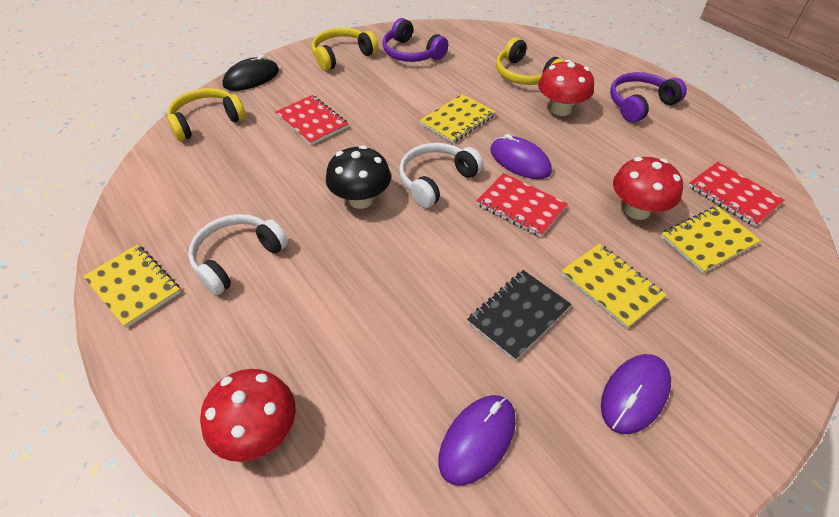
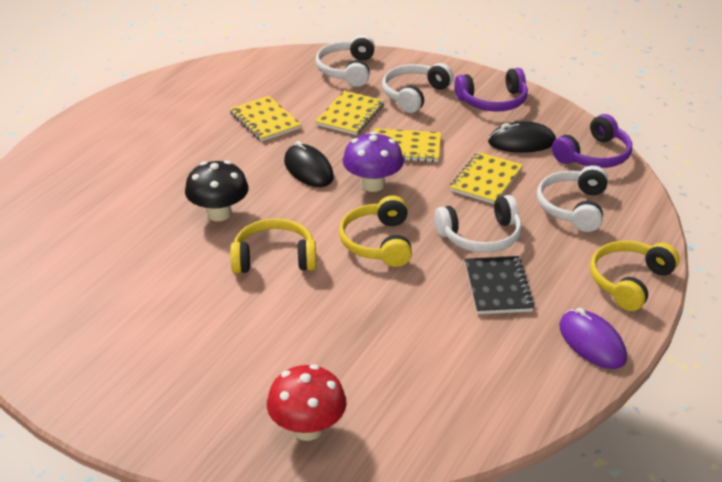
black mouse: 1 -> 2
purple mouse: 3 -> 1
purple mushroom: 0 -> 1
red mushroom: 3 -> 1
red notebook: 3 -> 0
white headphones: 2 -> 4

